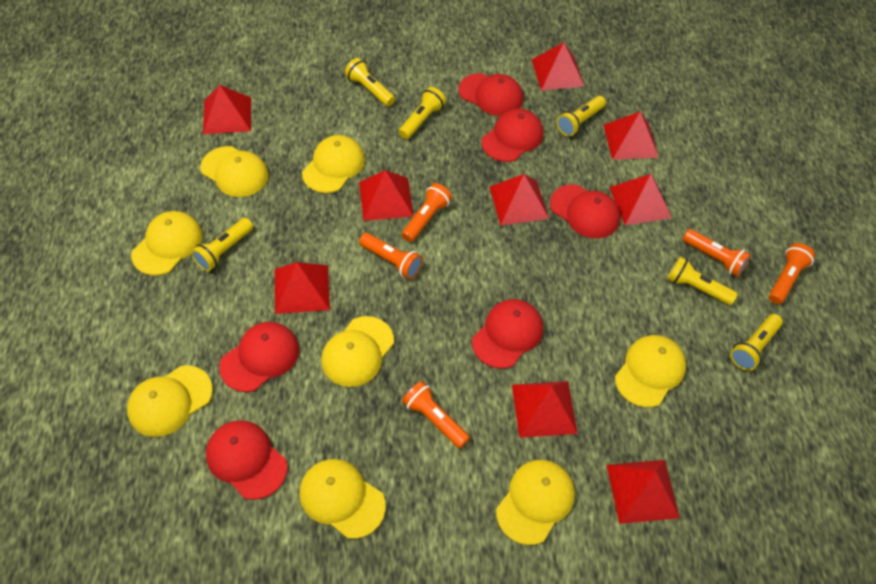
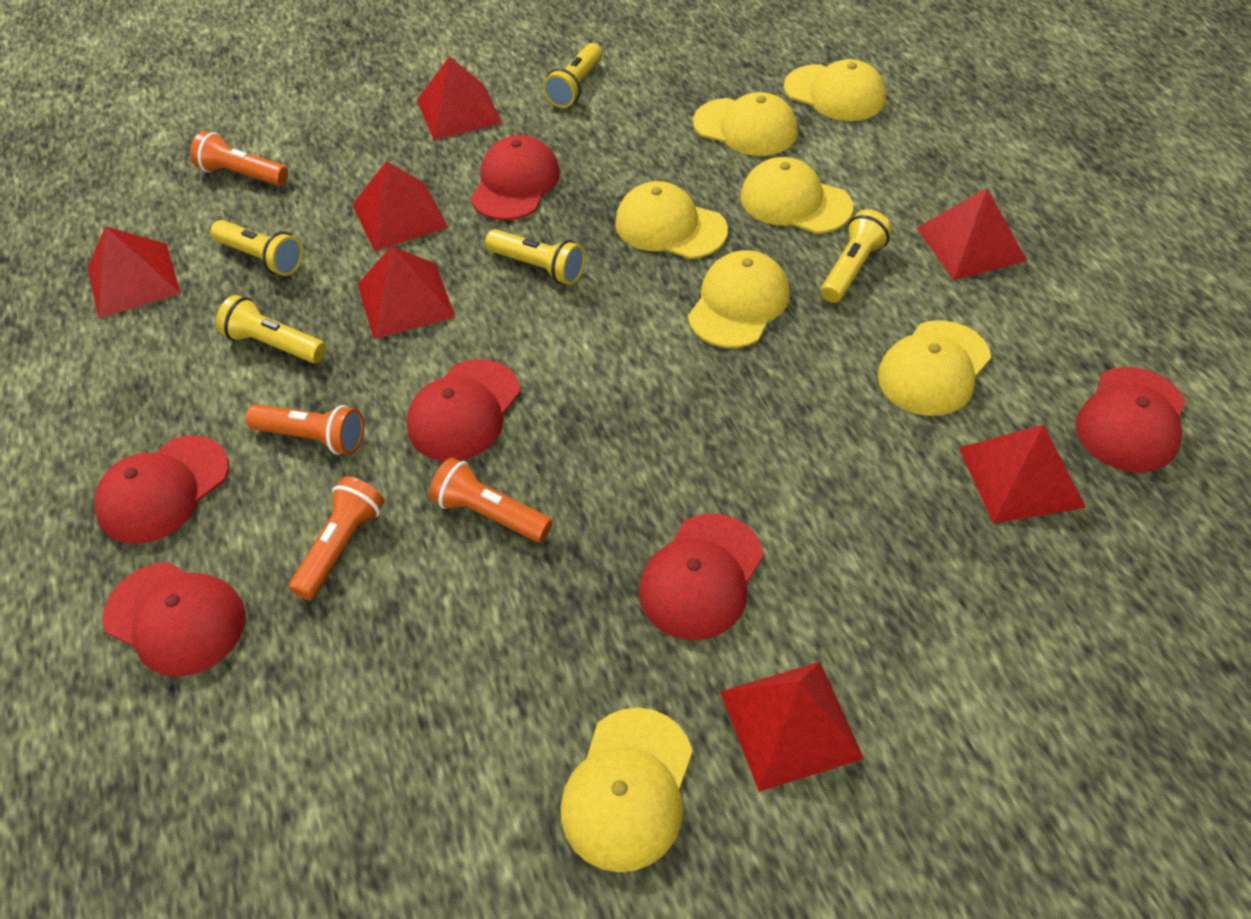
orange flashlight: 5 -> 4
red pyramid: 9 -> 7
yellow cap: 8 -> 7
yellow flashlight: 6 -> 5

